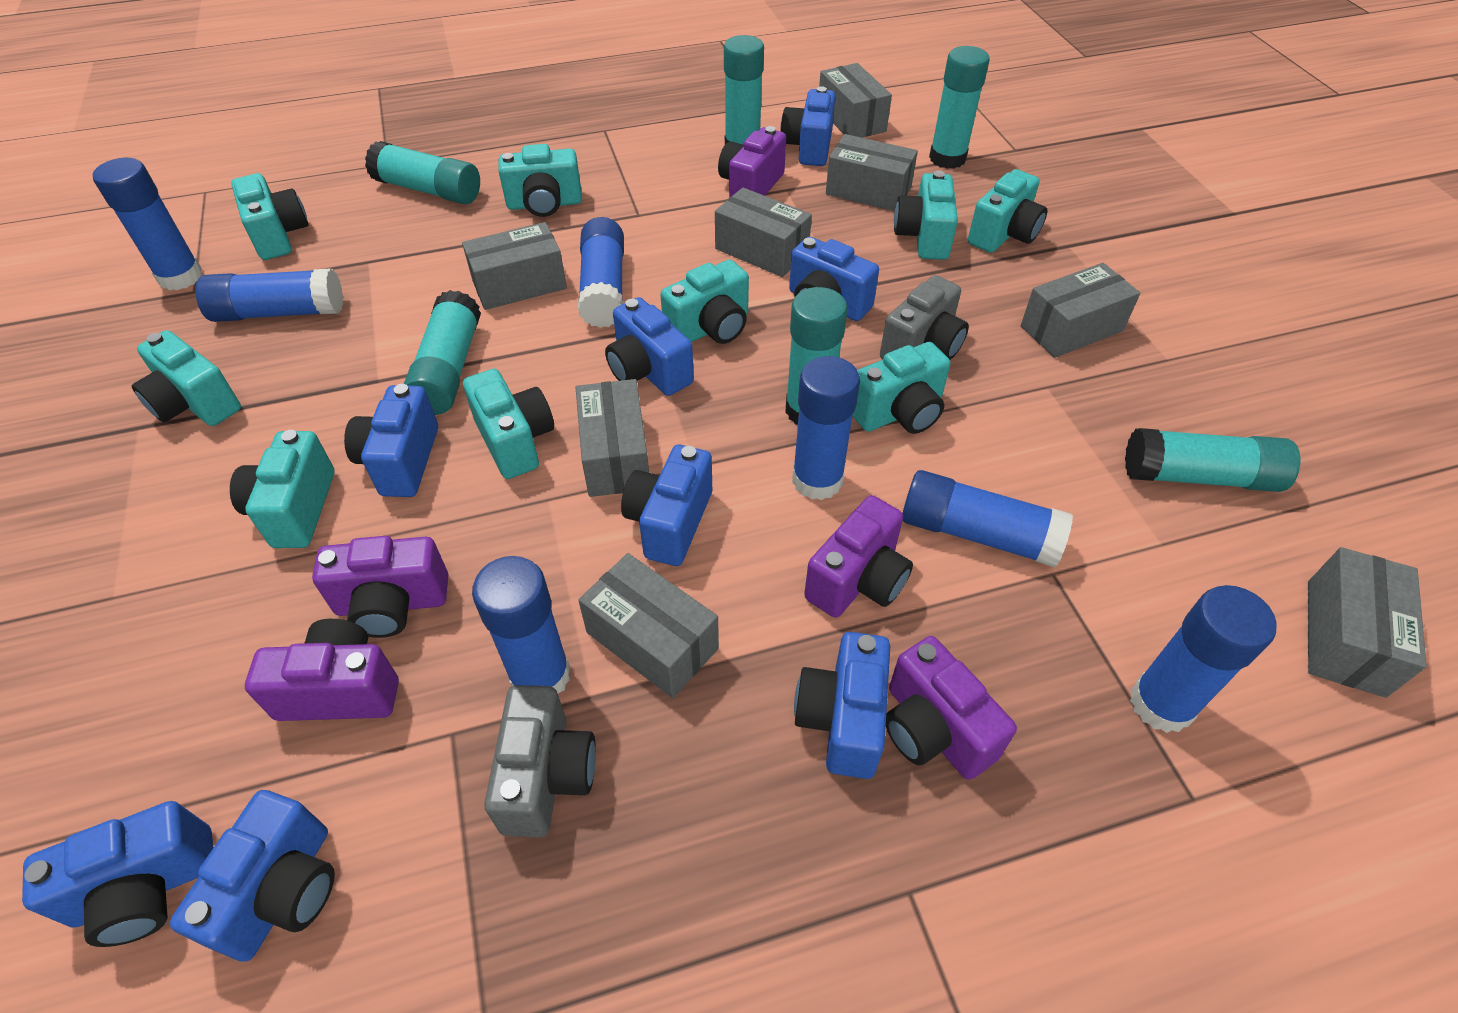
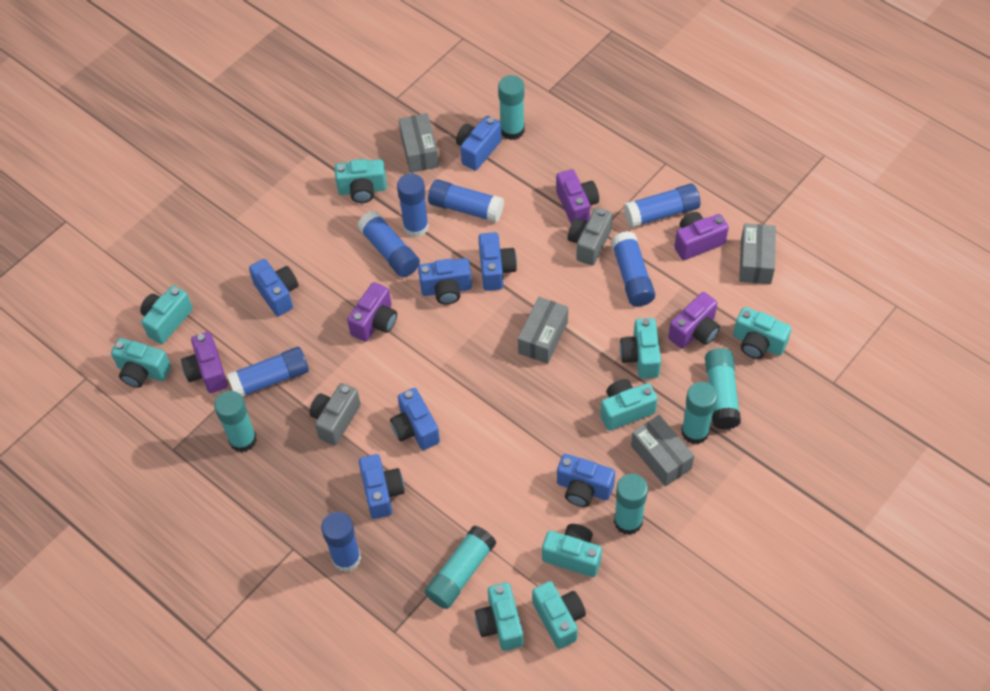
blue camera: 8 -> 7
grey box: 8 -> 4

